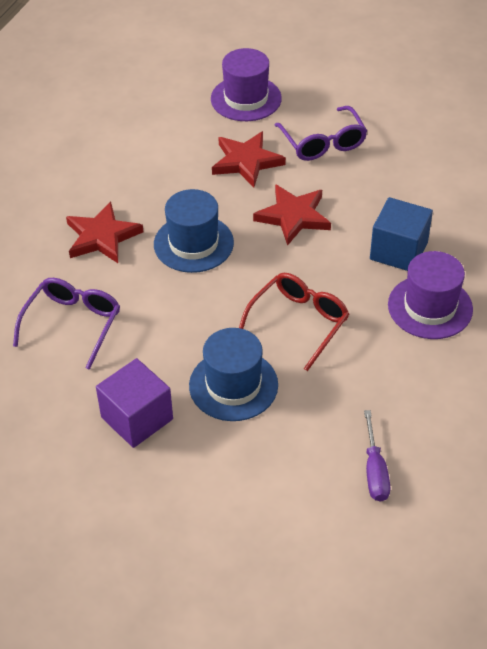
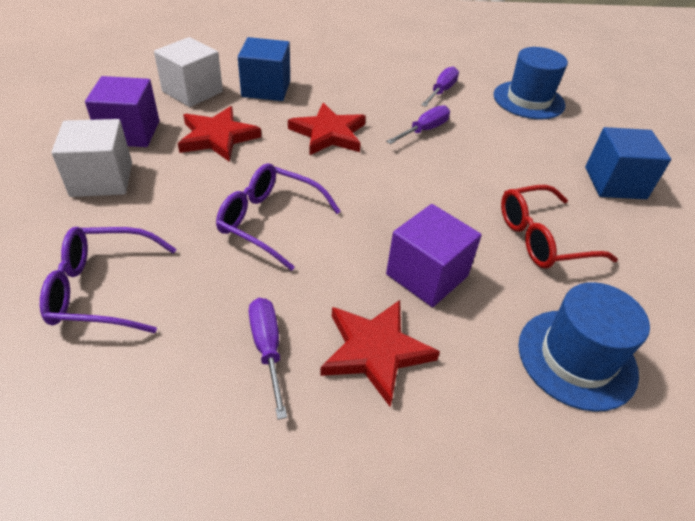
blue cube: 1 -> 2
purple cube: 1 -> 2
purple hat: 2 -> 0
purple screwdriver: 1 -> 3
white cube: 0 -> 2

